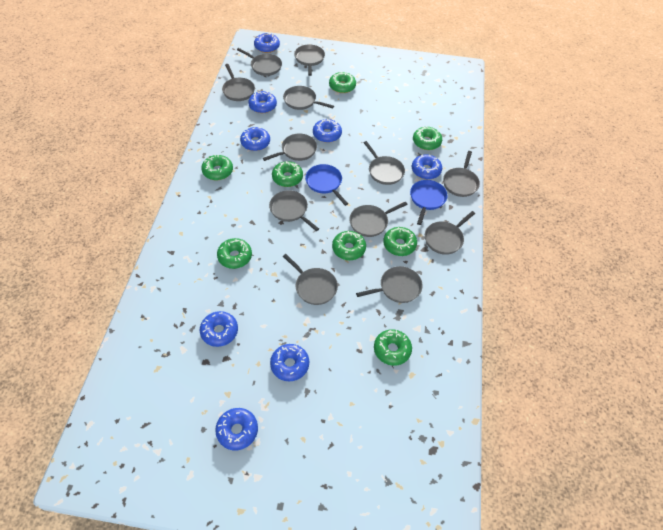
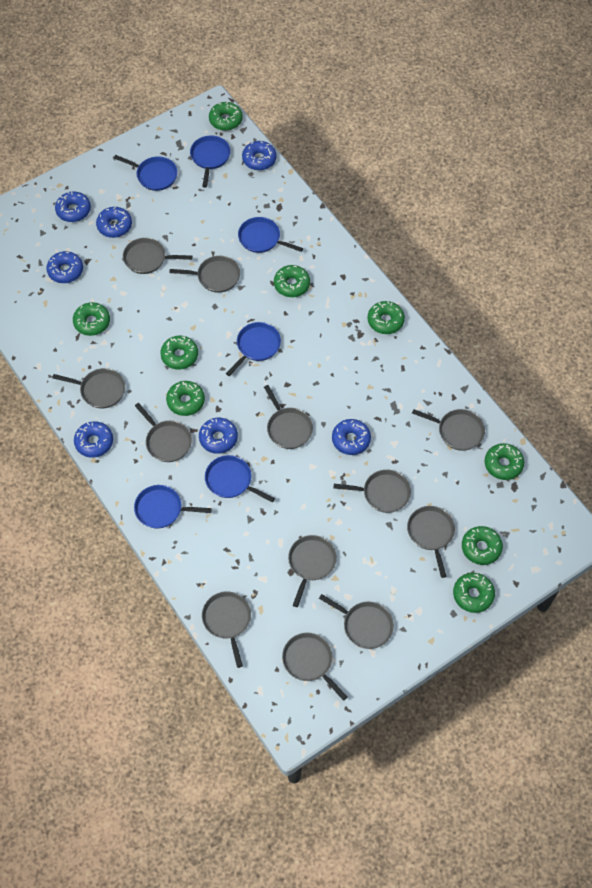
blue donut: 8 -> 7
blue pan: 2 -> 6
green donut: 8 -> 9

